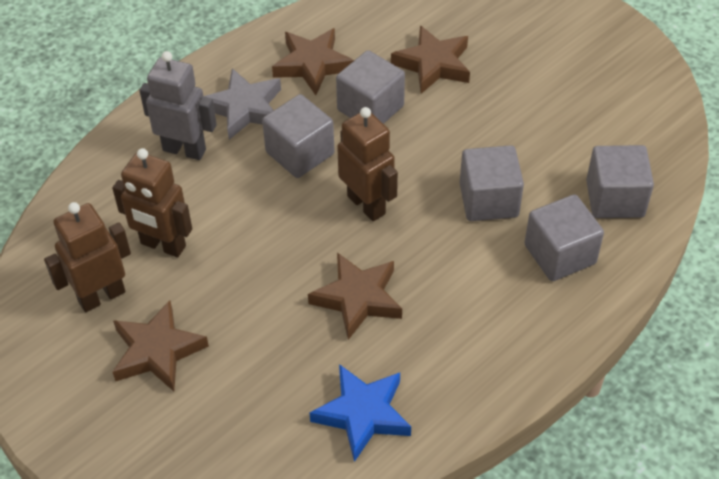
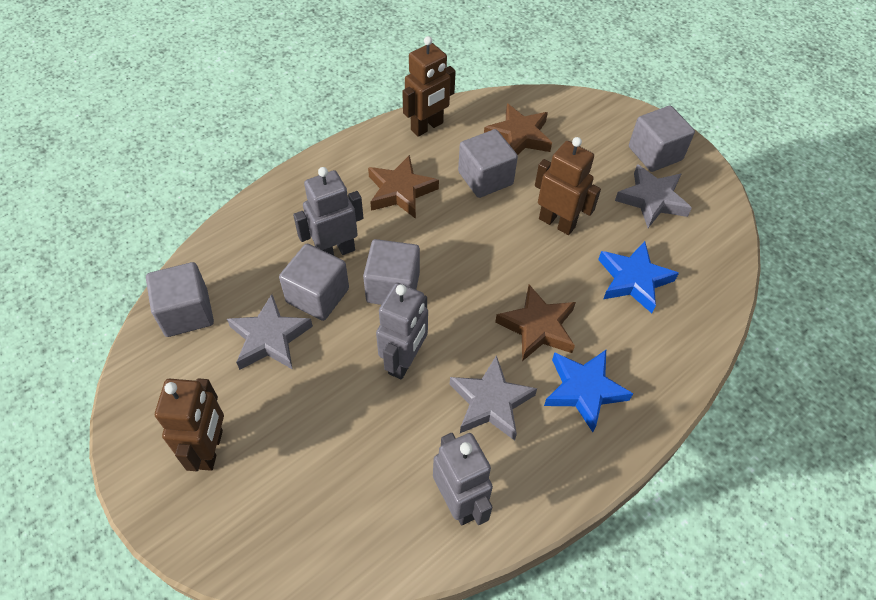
blue star: 1 -> 2
brown star: 4 -> 3
grey robot: 1 -> 3
grey star: 1 -> 3

